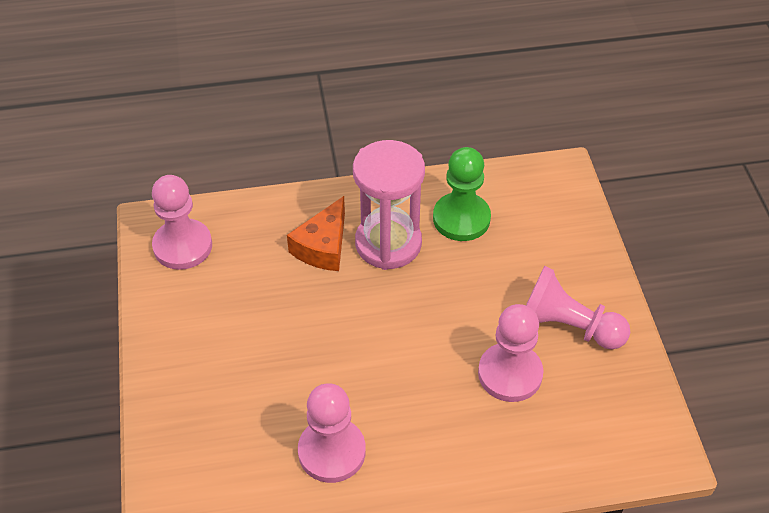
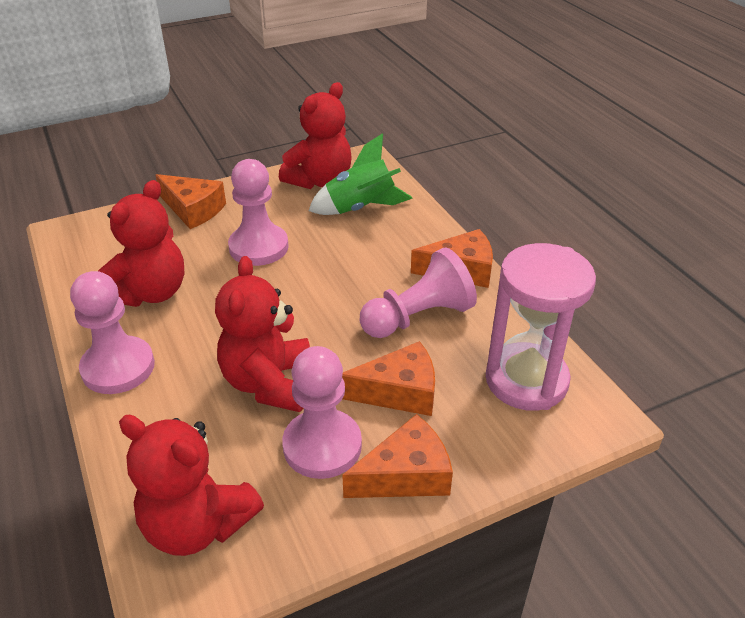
green pawn: 1 -> 0
green rocket: 0 -> 1
orange cheese: 1 -> 4
red teddy bear: 0 -> 4

